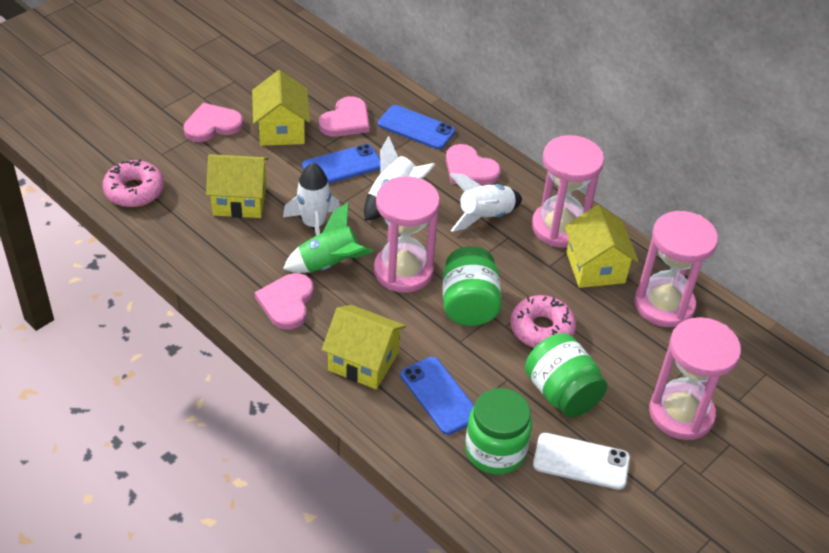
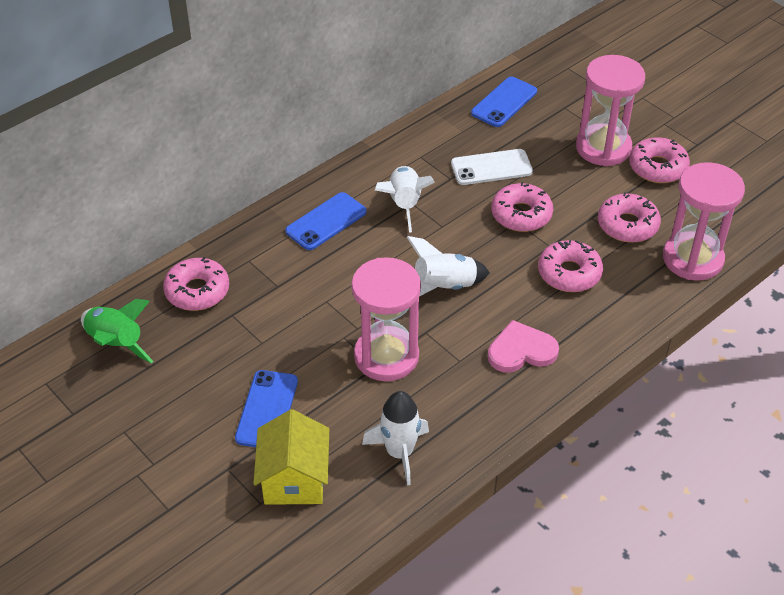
green jar: 3 -> 0
pink donut: 2 -> 5
pink heart: 4 -> 1
pink hourglass: 4 -> 3
yellow house: 4 -> 1

